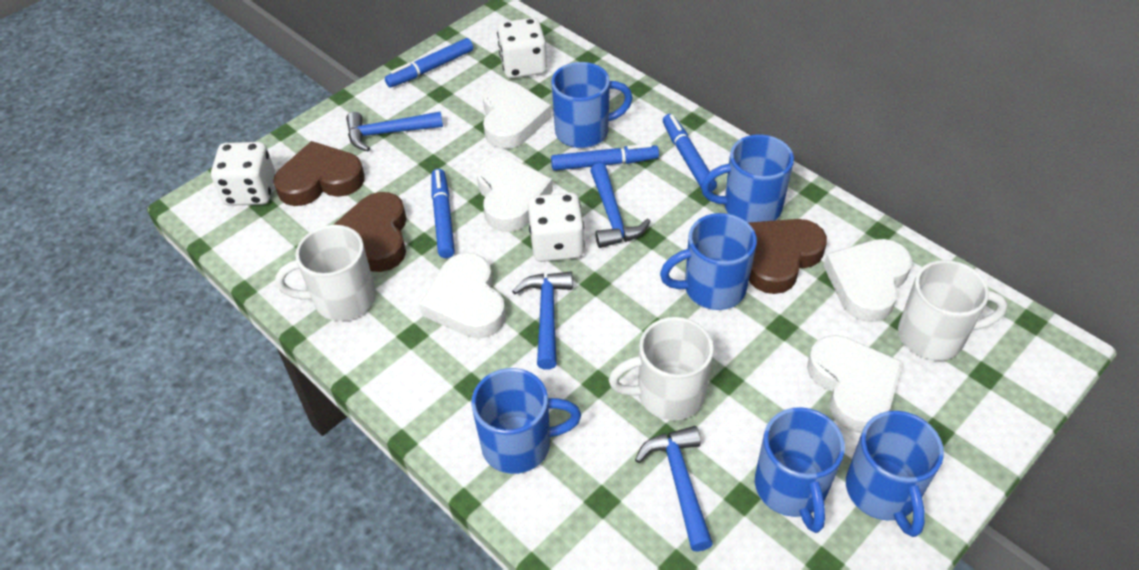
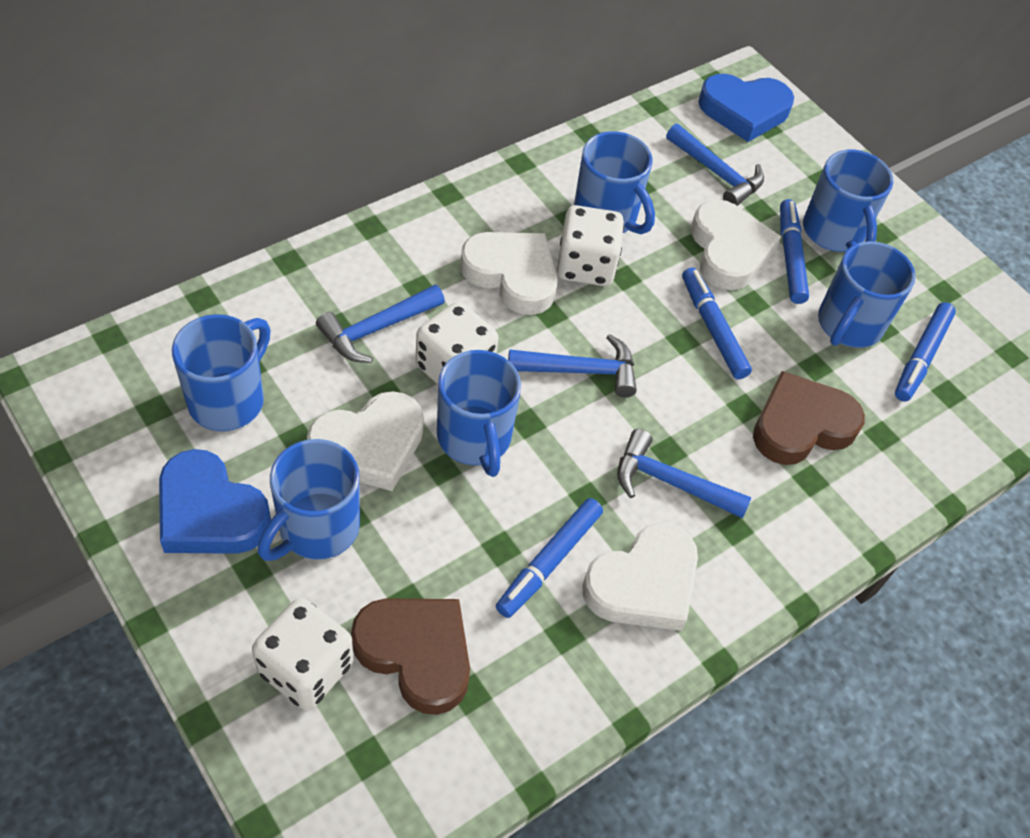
blue heart: 0 -> 2
brown heart: 3 -> 2
white heart: 5 -> 4
white mug: 3 -> 0

